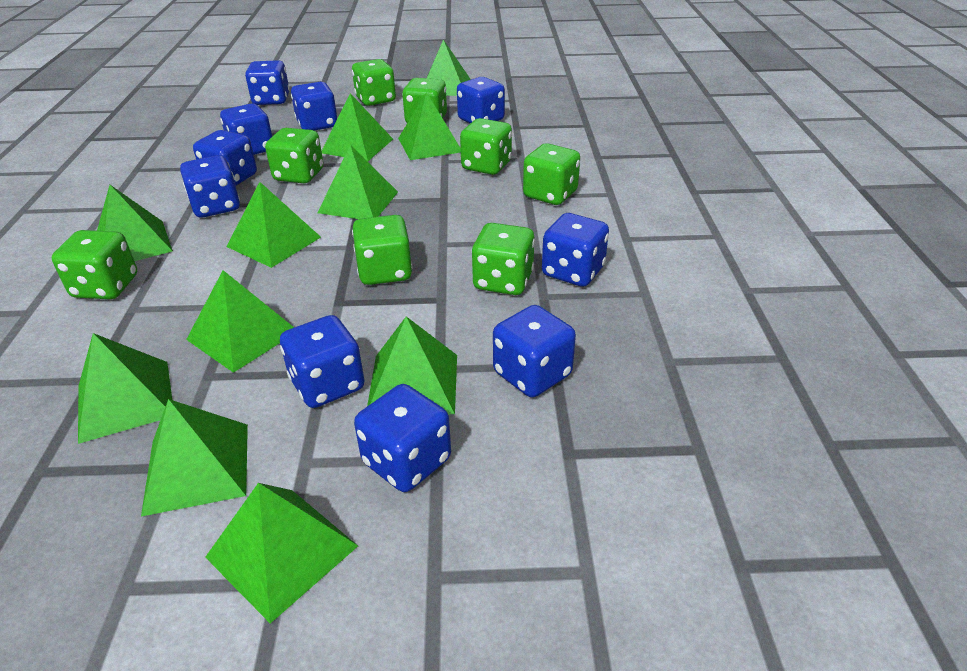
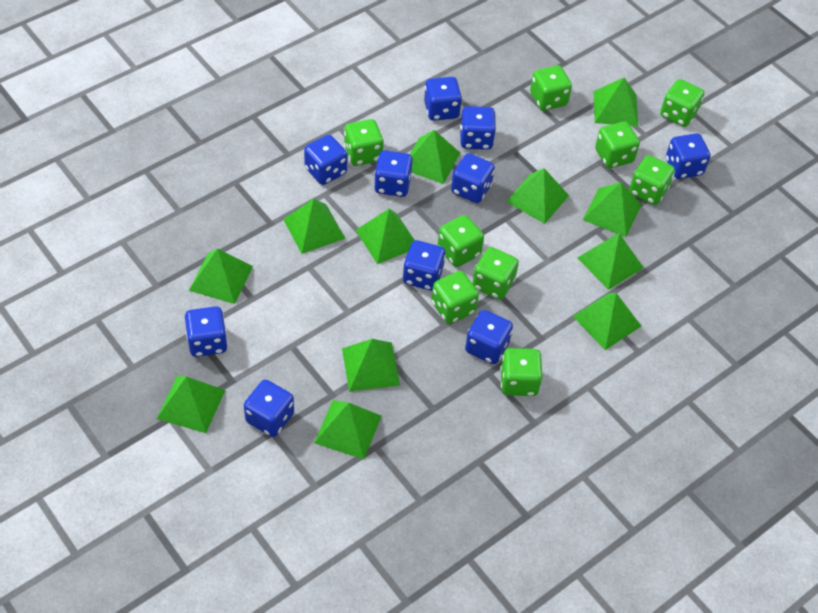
green dice: 8 -> 9
green pyramid: 11 -> 12

